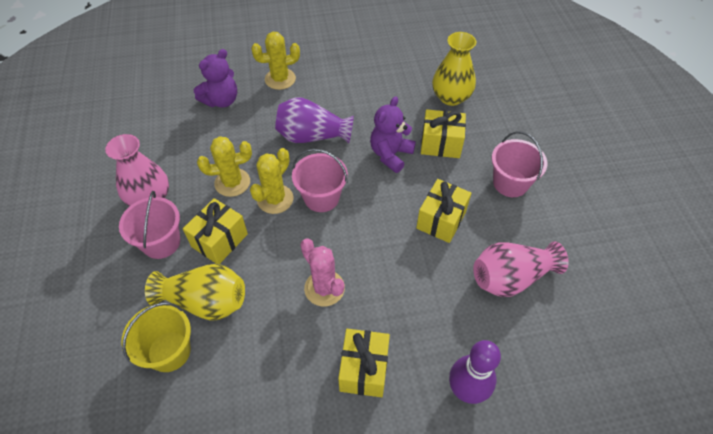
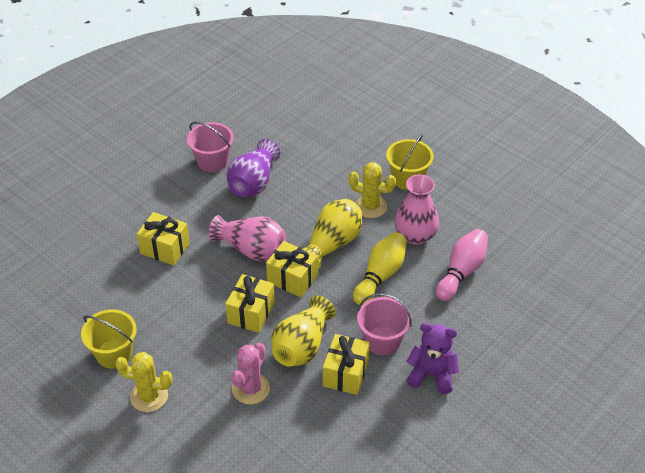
pink bowling pin: 0 -> 1
pink bucket: 3 -> 2
purple bowling pin: 1 -> 0
purple teddy bear: 2 -> 1
yellow bowling pin: 0 -> 1
yellow bucket: 1 -> 2
yellow cactus: 3 -> 2

